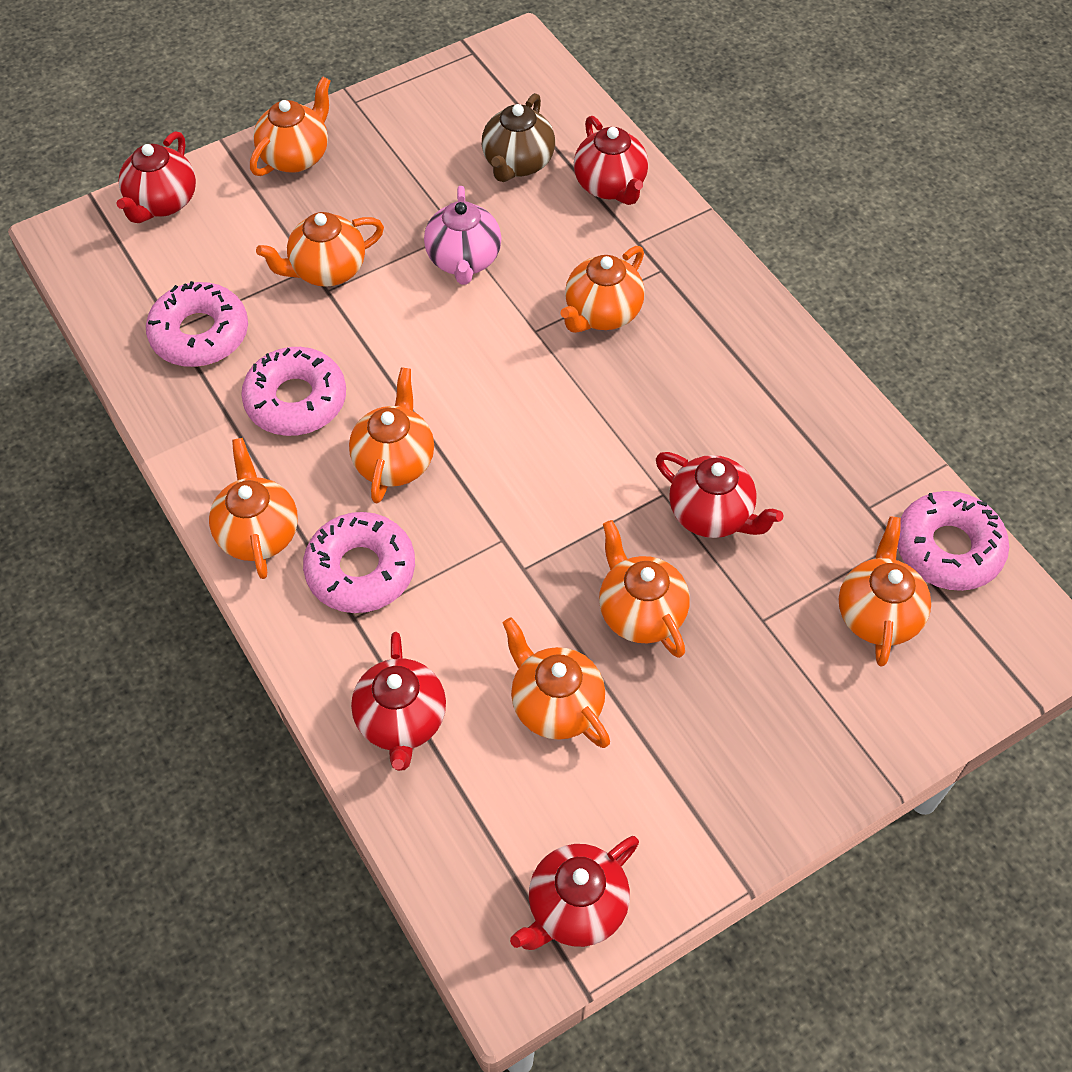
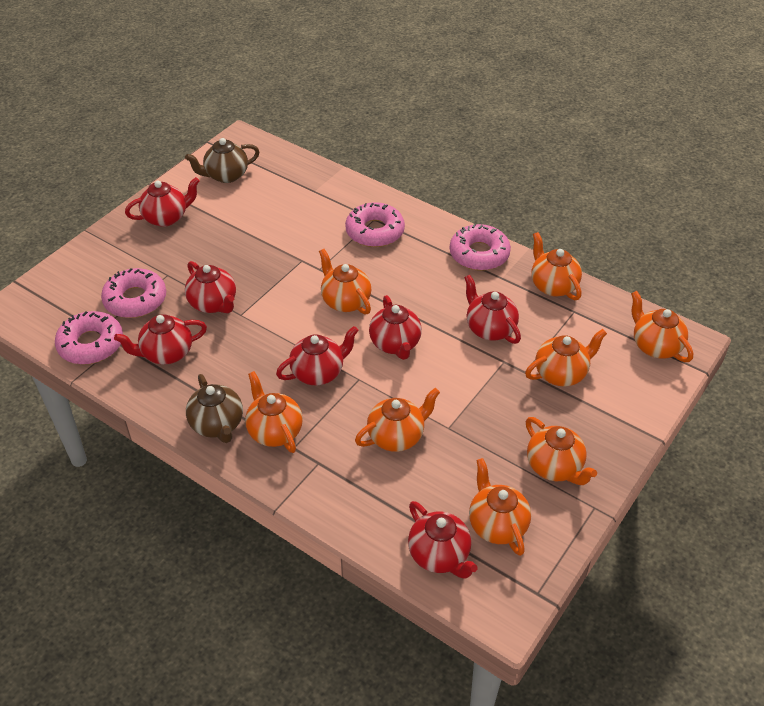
brown teapot: 1 -> 2
pink teapot: 1 -> 0
red teapot: 5 -> 7

